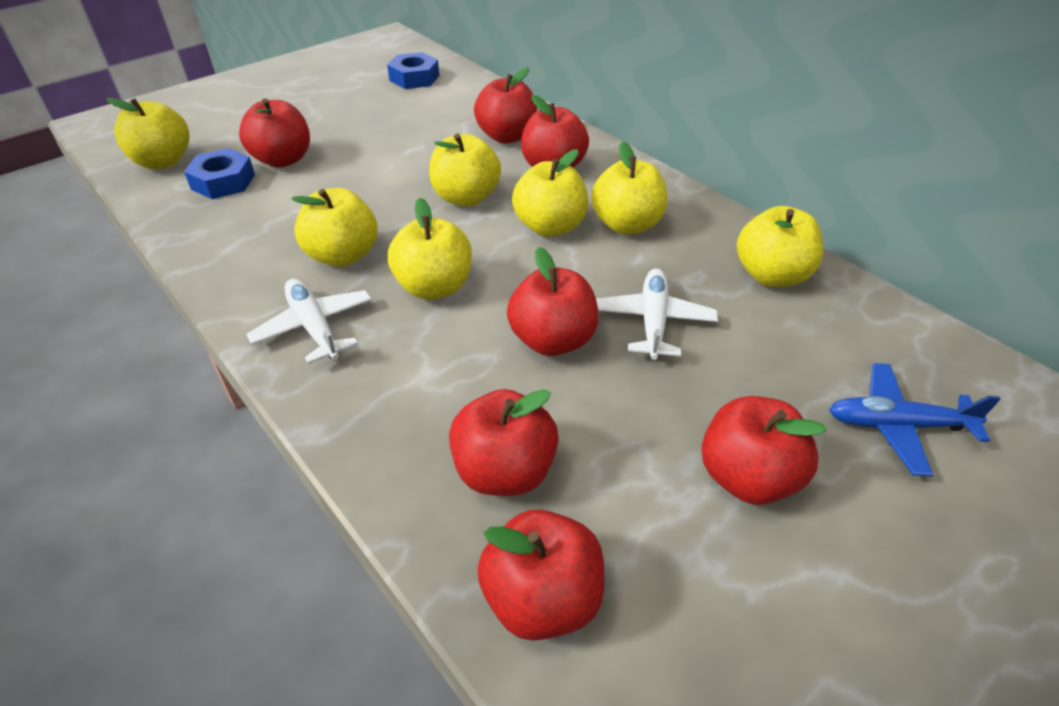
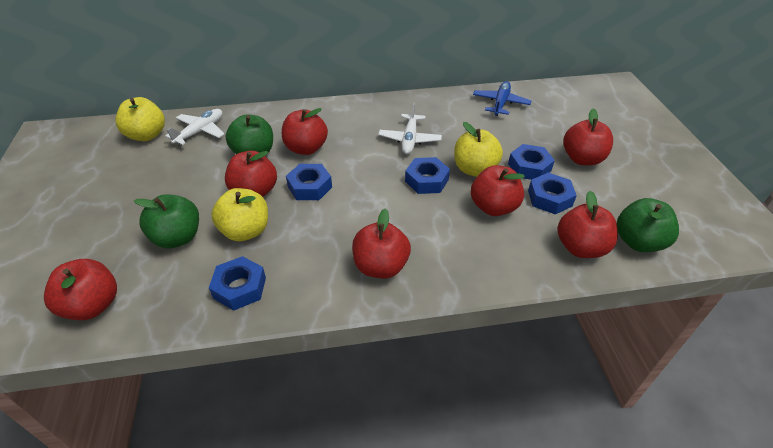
blue nut: 2 -> 5
green apple: 0 -> 3
yellow apple: 7 -> 3

